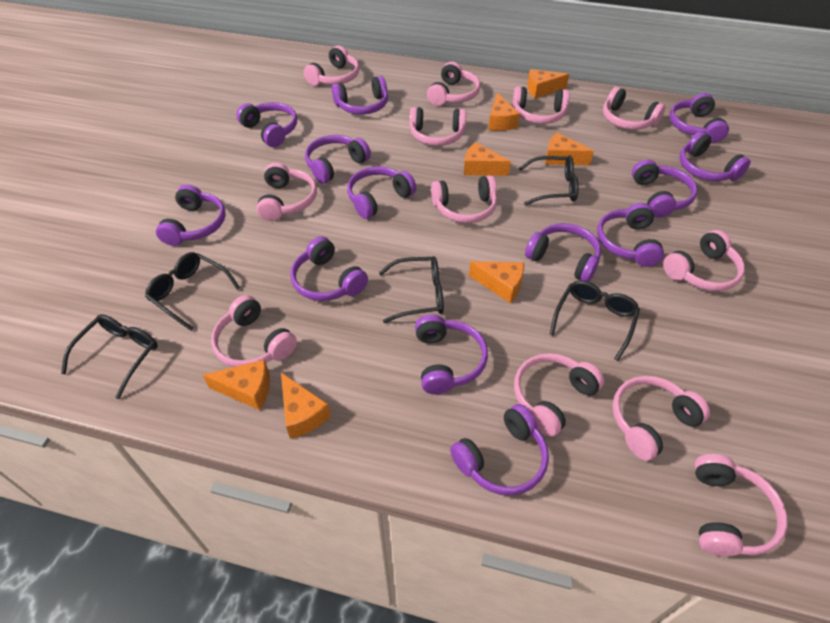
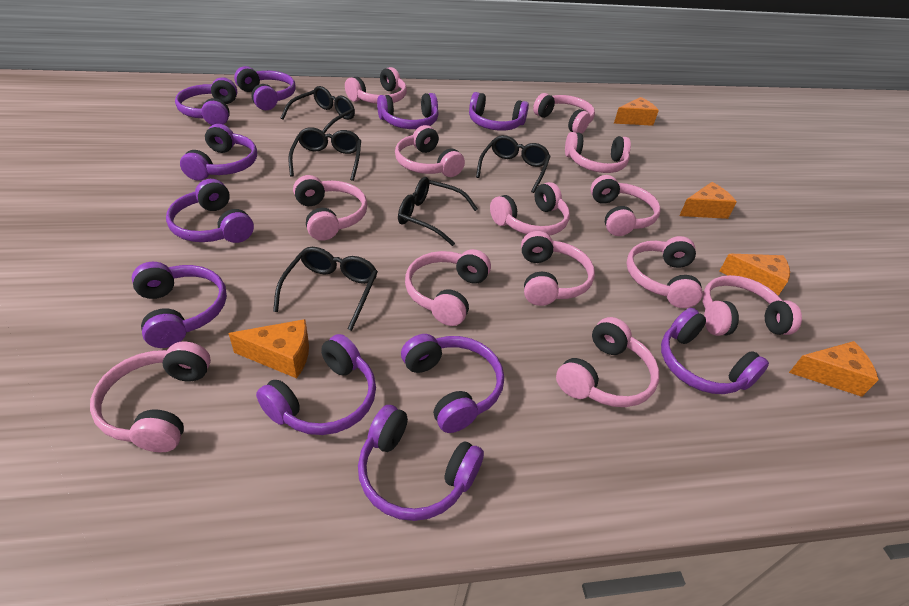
orange cheese: 7 -> 5
pink headphones: 12 -> 13
purple headphones: 13 -> 11

